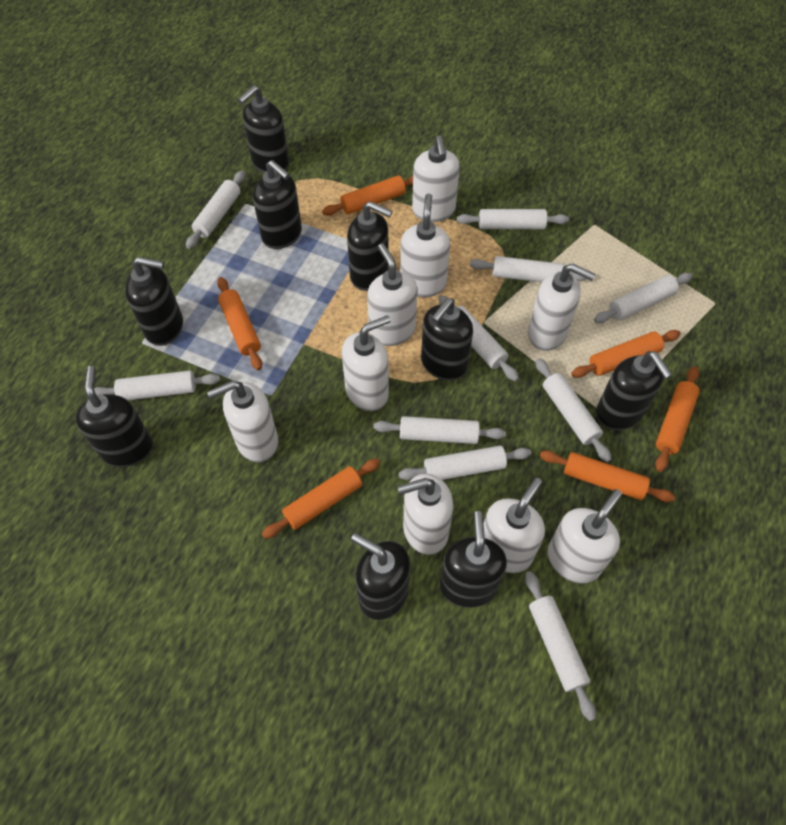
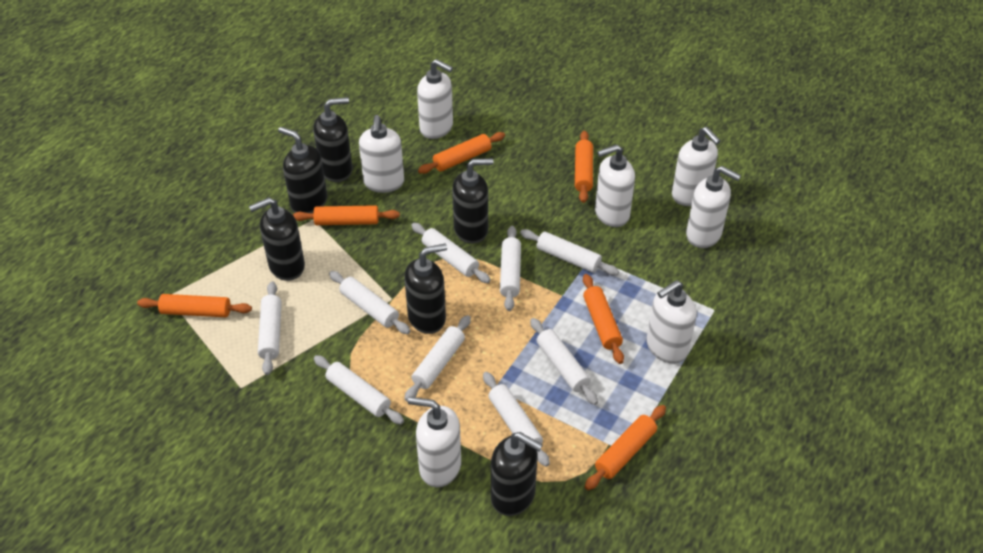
black soap dispenser: 9 -> 6
white rolling pin: 10 -> 9
white soap dispenser: 9 -> 7

